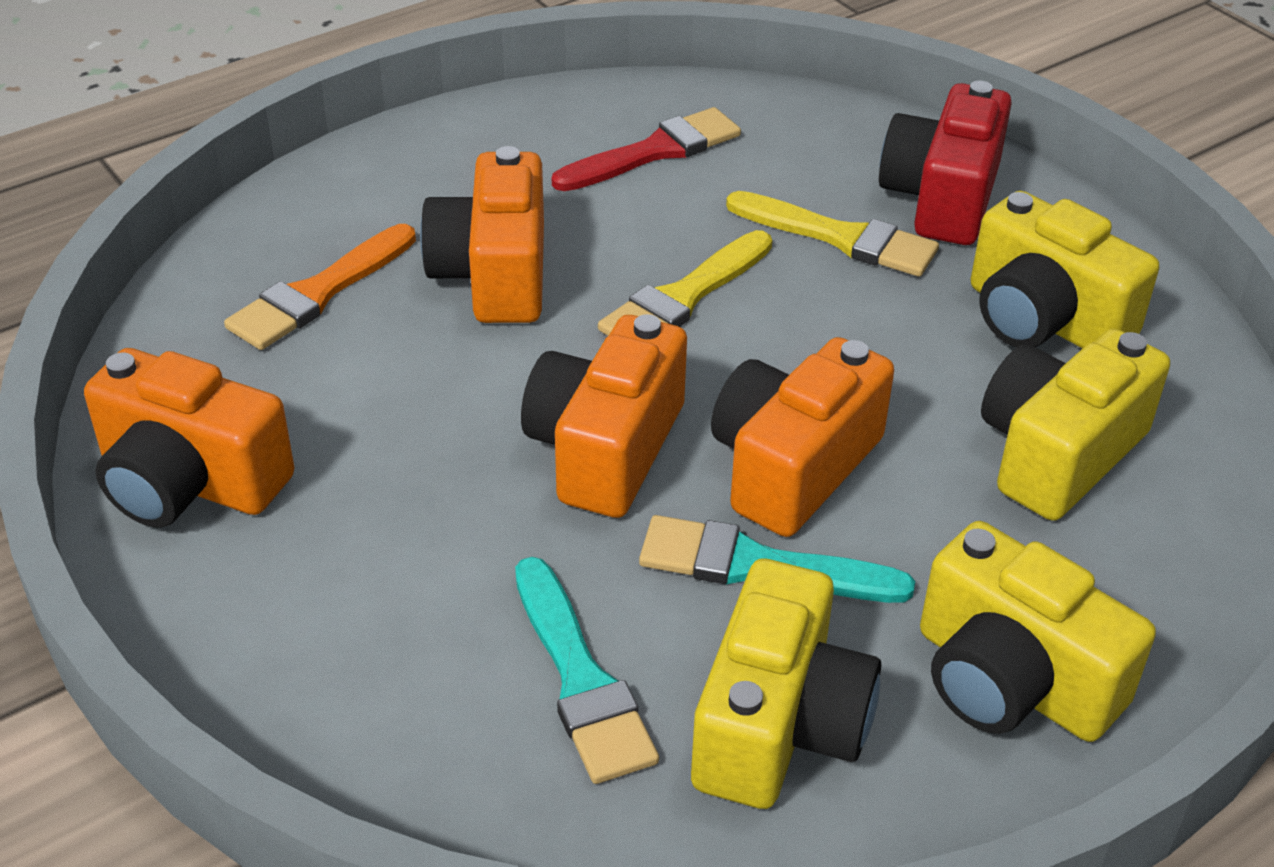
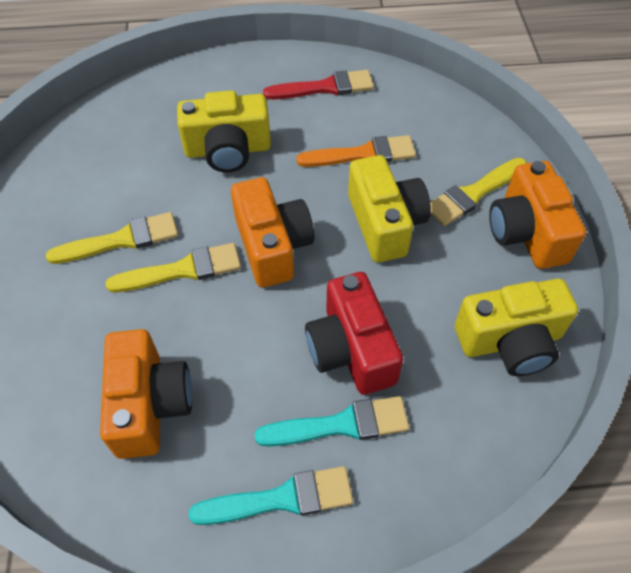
orange camera: 4 -> 3
yellow brush: 2 -> 3
yellow camera: 4 -> 3

